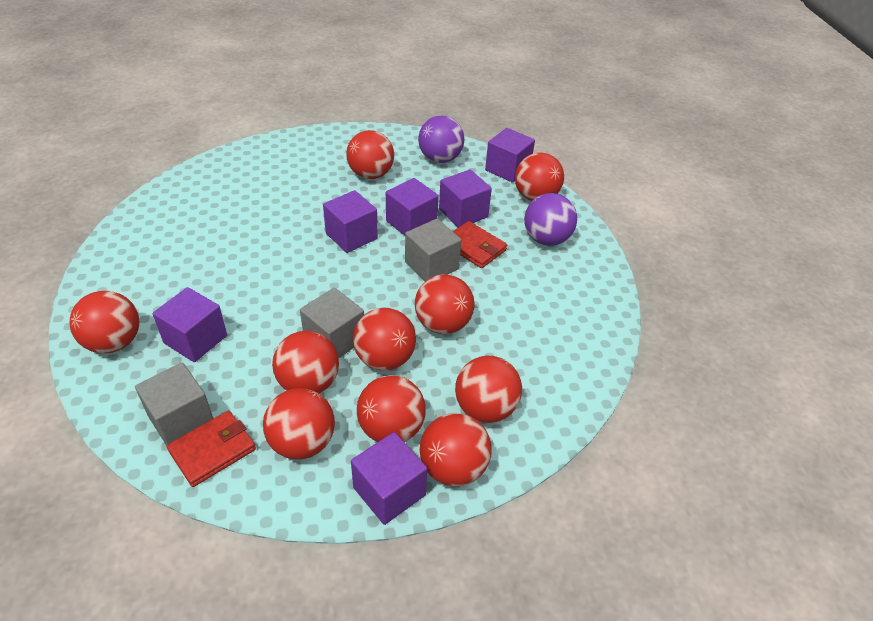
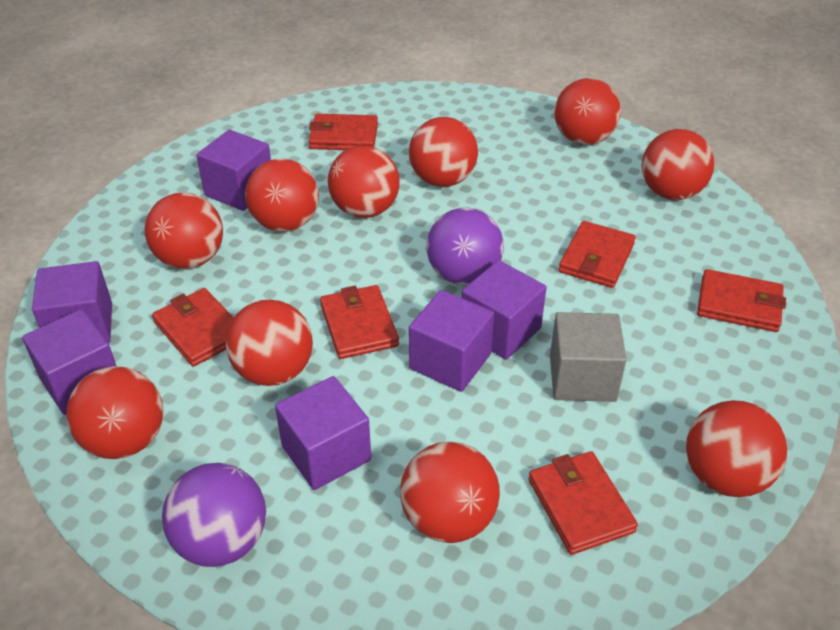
grey cube: 3 -> 1
red wallet: 2 -> 6

